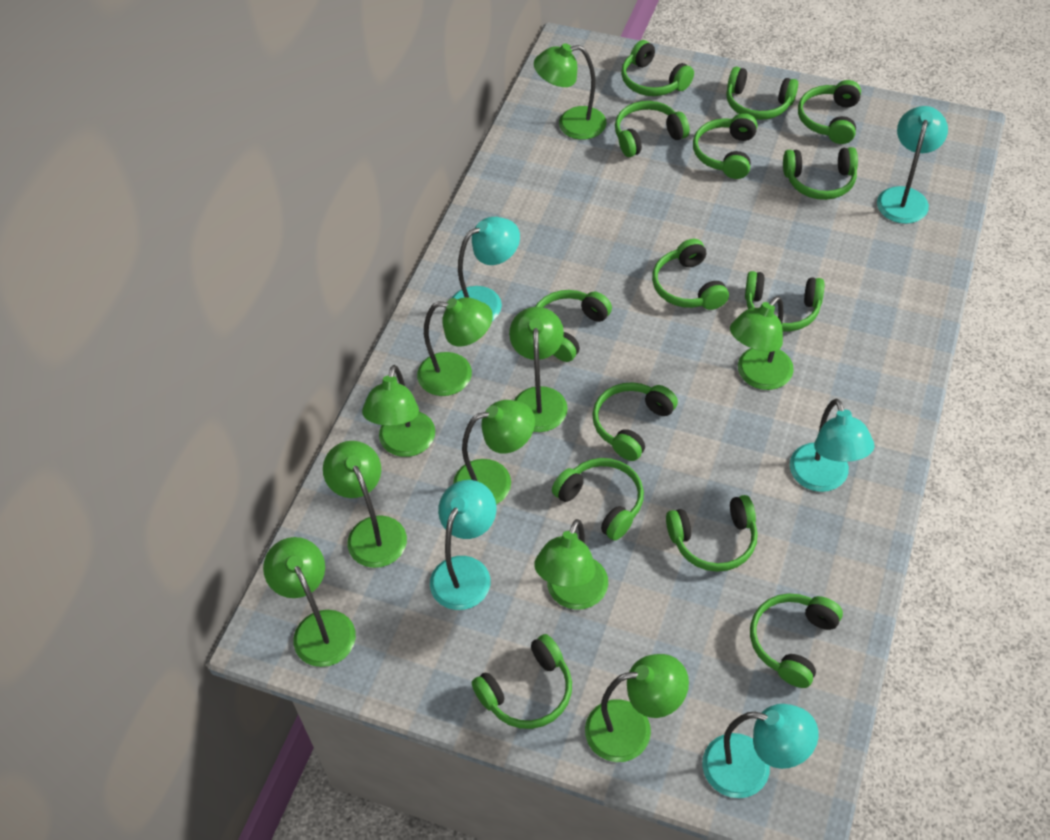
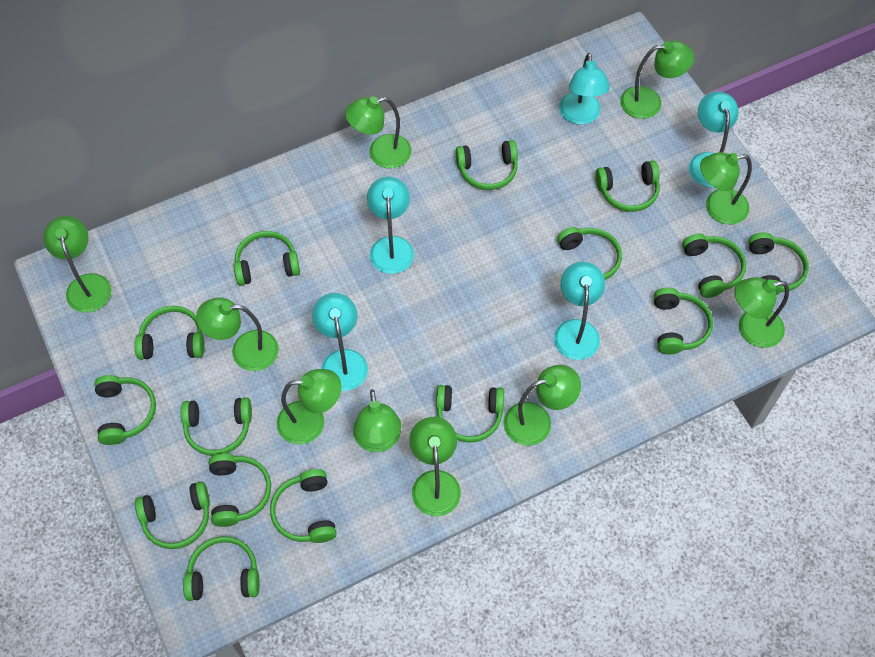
green headphones: 14 -> 15

